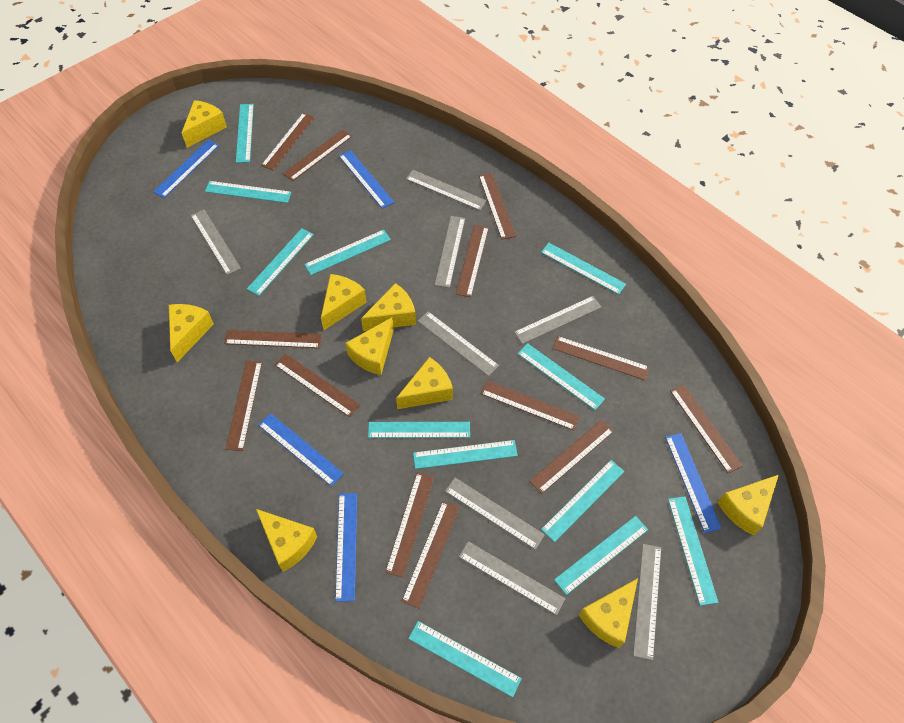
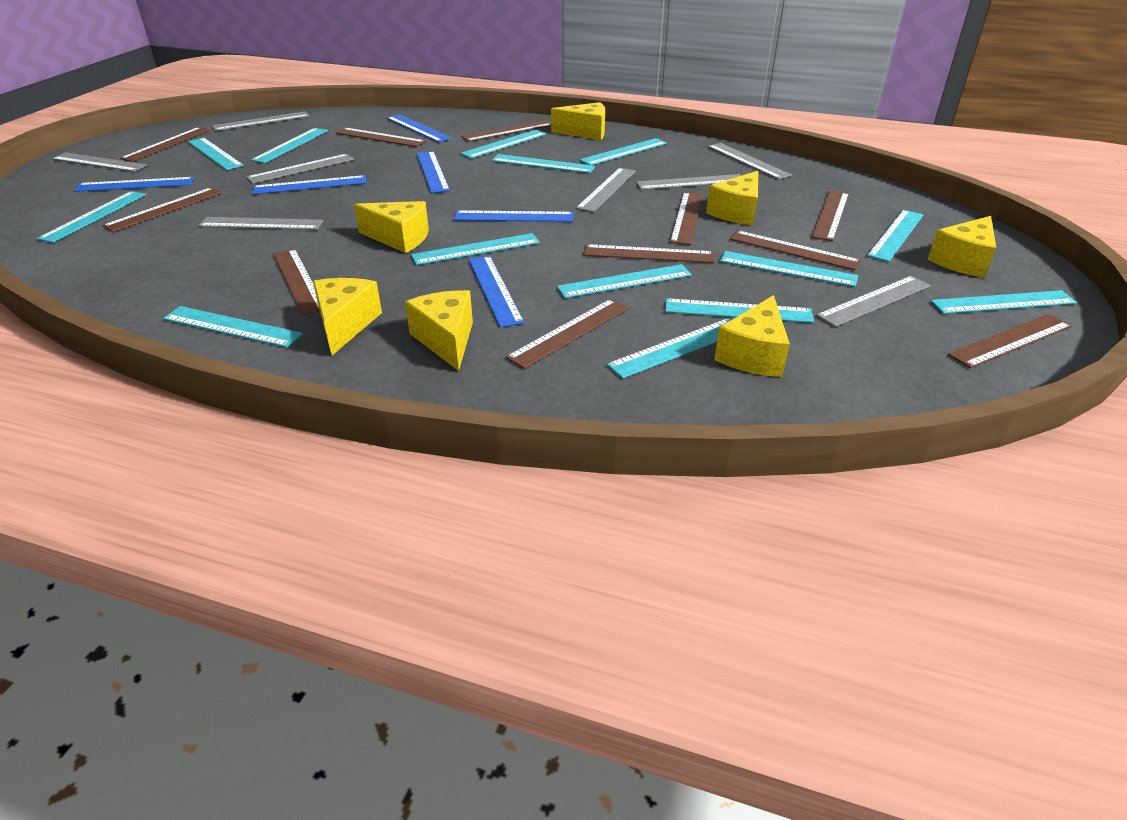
blue ruler: 5 -> 6
brown ruler: 13 -> 11
turquoise ruler: 12 -> 14
yellow cheese: 9 -> 7

